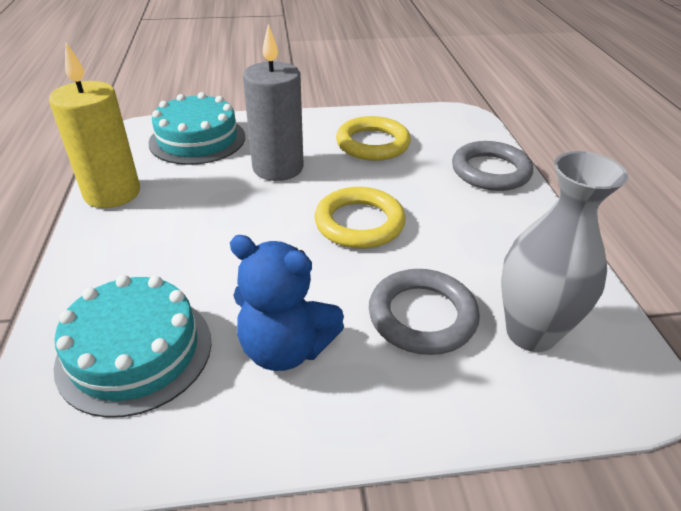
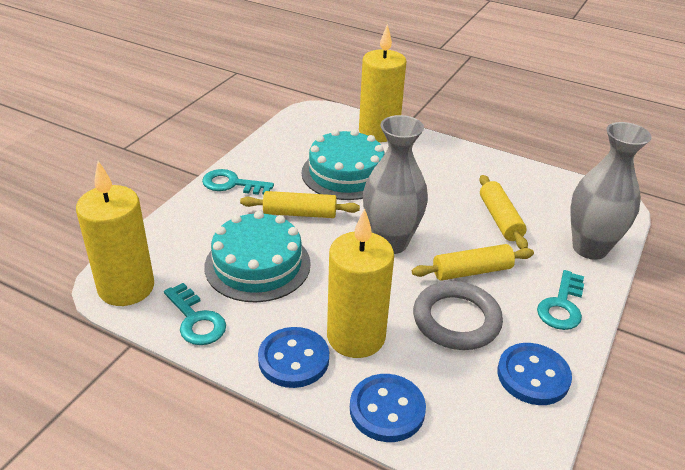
blue button: 0 -> 3
blue teddy bear: 1 -> 0
grey candle: 1 -> 0
grey ring: 2 -> 1
grey vase: 1 -> 2
turquoise key: 0 -> 3
yellow candle: 1 -> 3
yellow ring: 2 -> 0
yellow rolling pin: 0 -> 3

